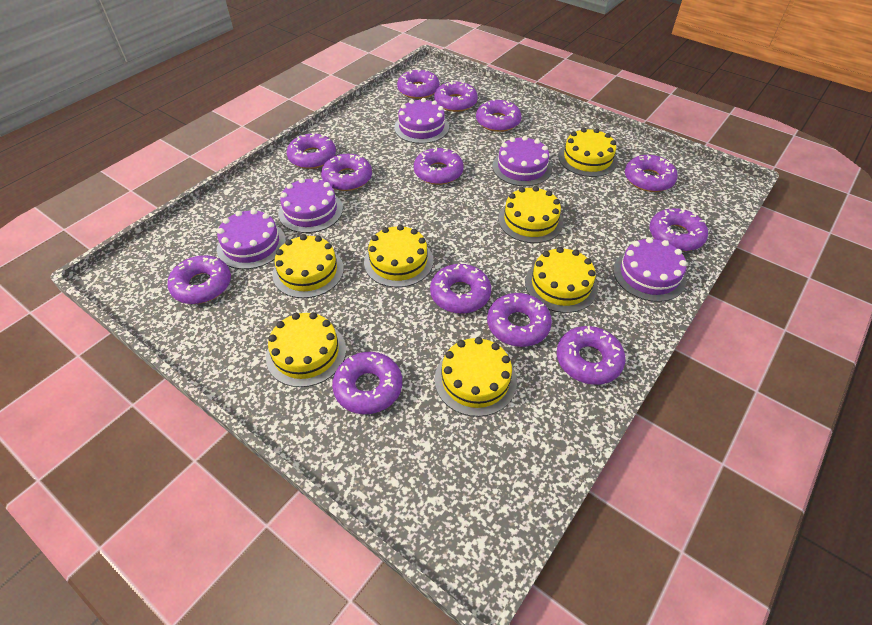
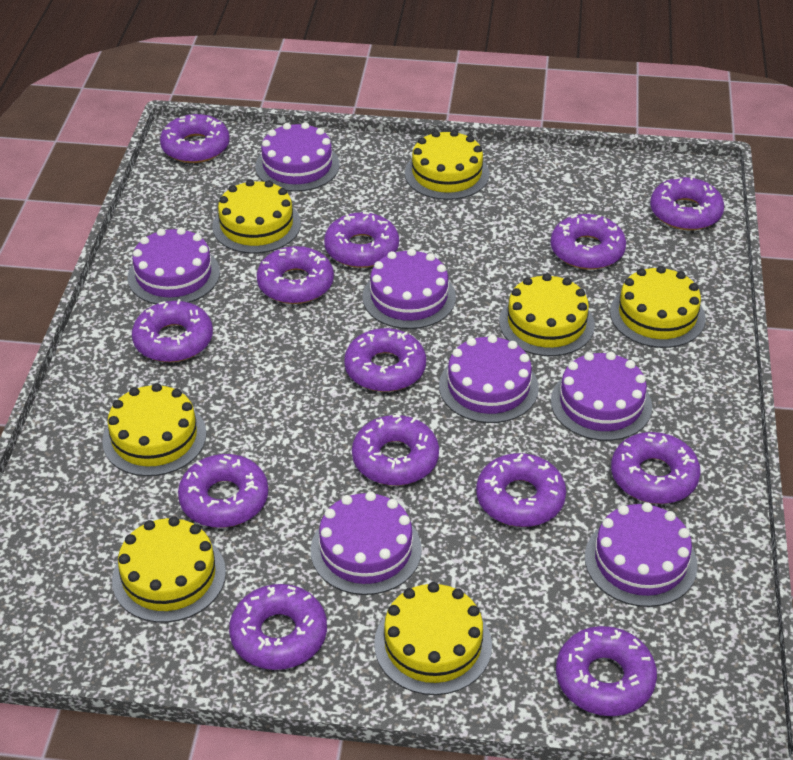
purple cake: 5 -> 7

